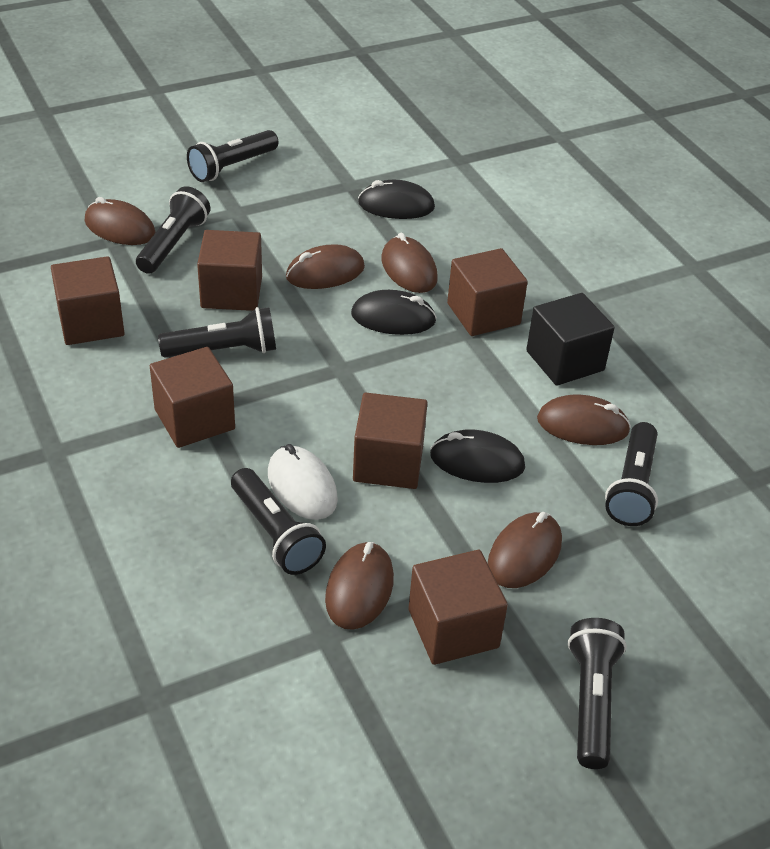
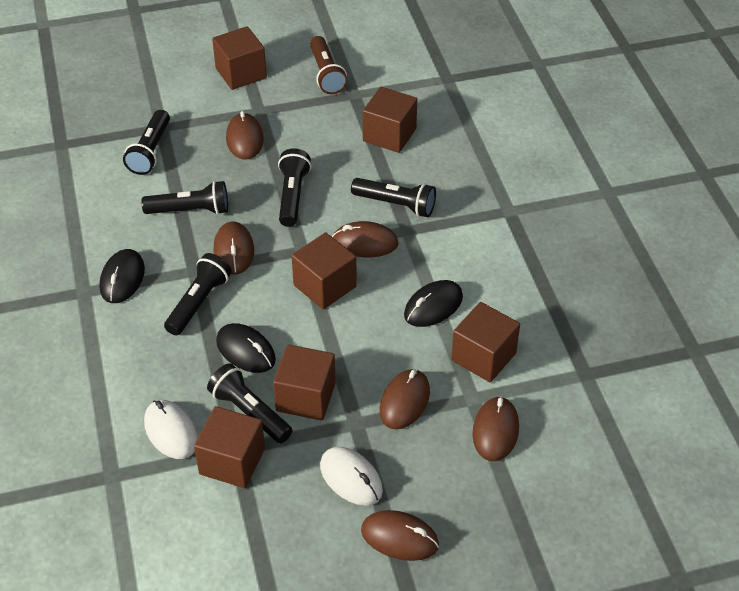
black cube: 1 -> 0
brown flashlight: 0 -> 1
white mouse: 1 -> 2

